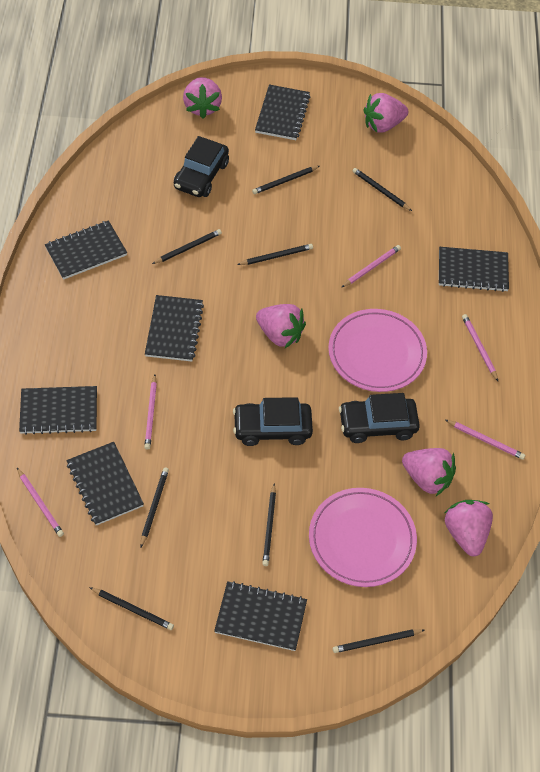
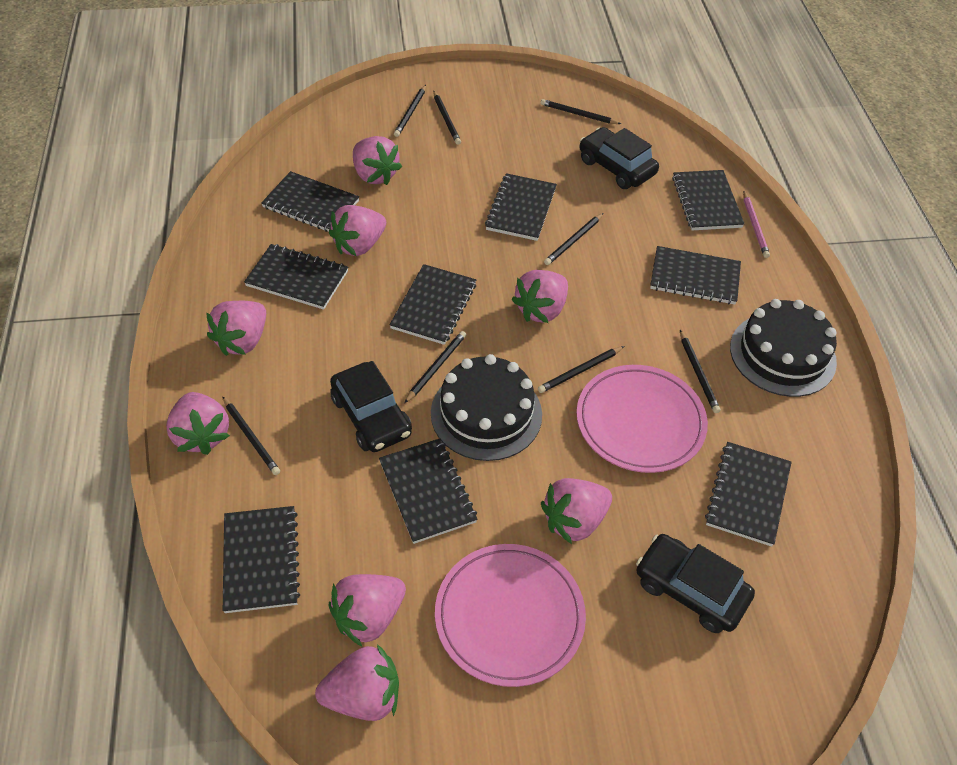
black cake: 0 -> 2
black notebook: 7 -> 9
pink pencil: 5 -> 1
pink strawberry: 5 -> 8

